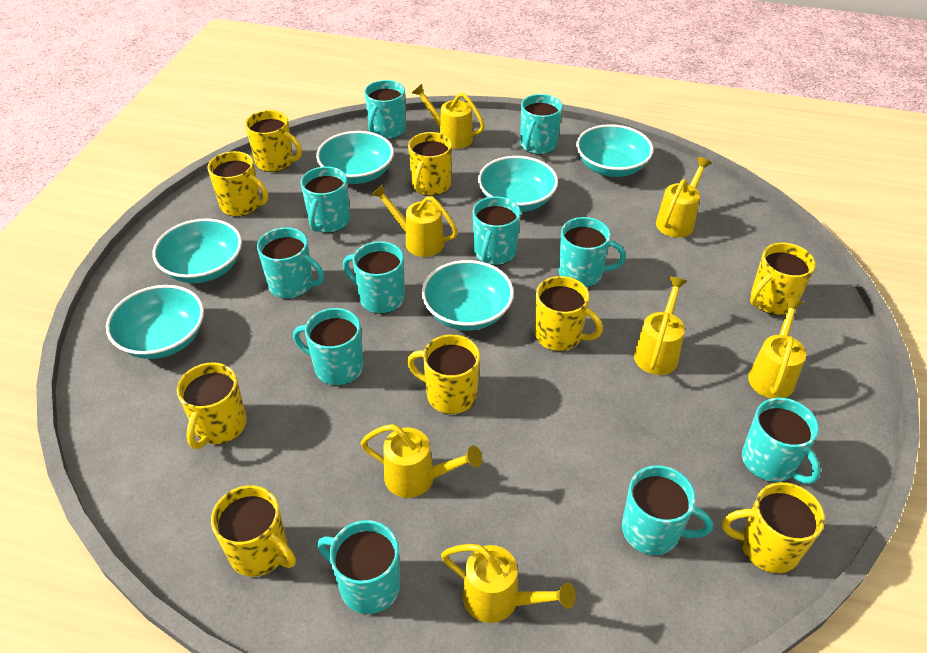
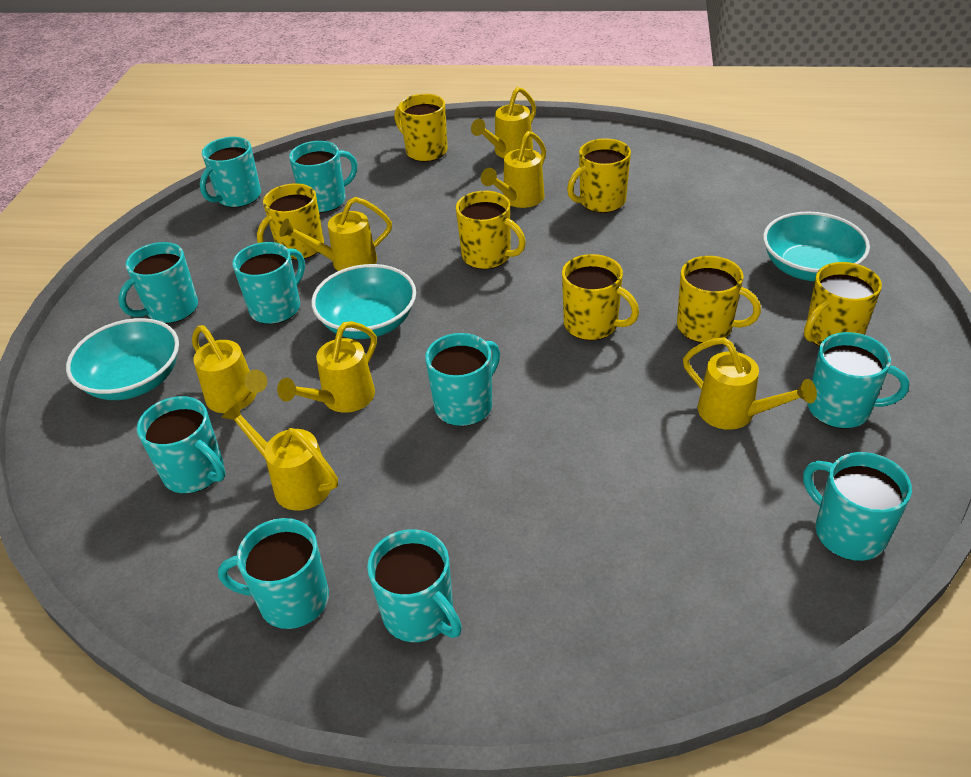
turquoise bowl: 6 -> 3
turquoise mug: 11 -> 10
yellow mug: 9 -> 7

